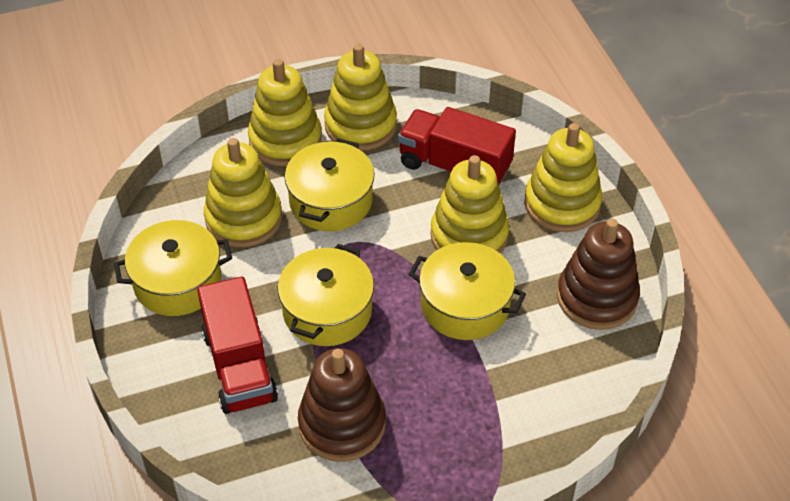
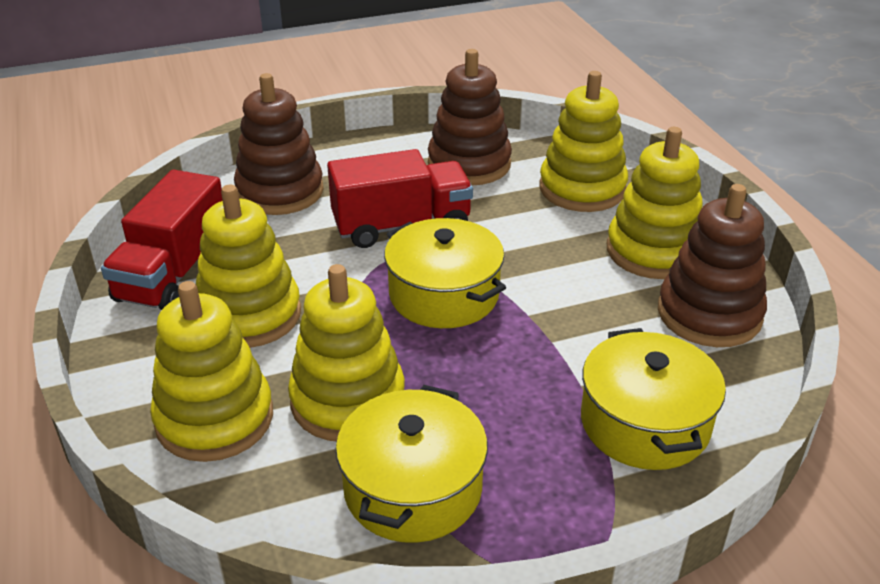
brown stacking toy: 2 -> 3
yellow pot: 4 -> 3

